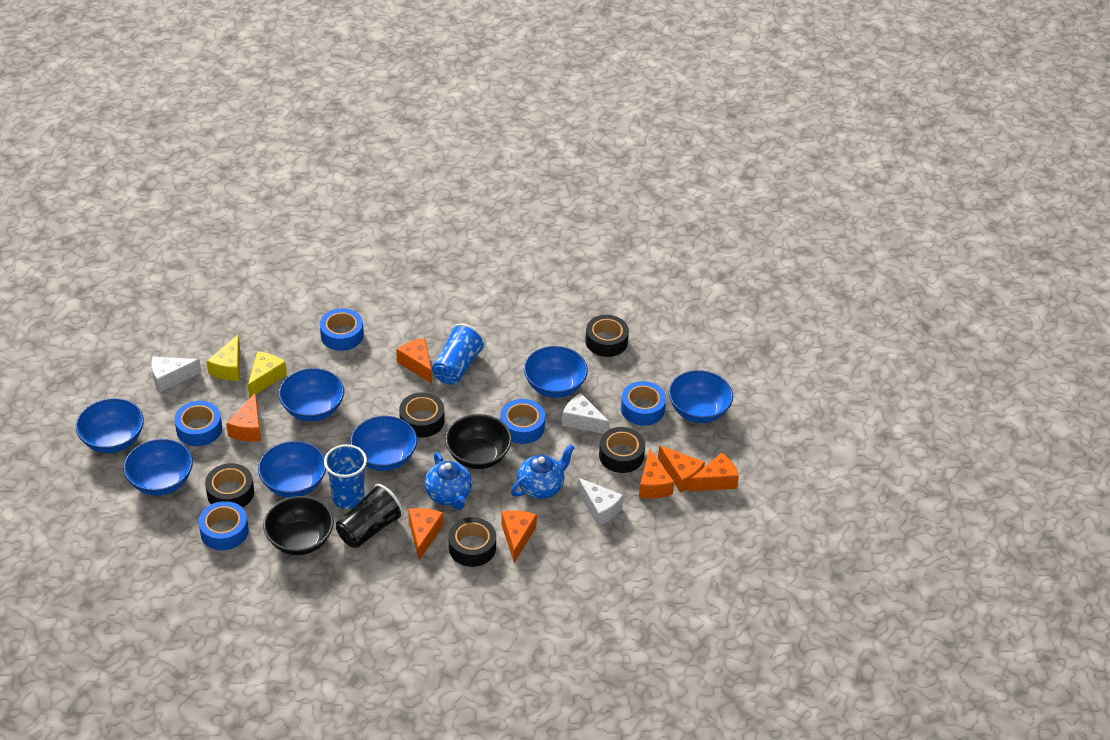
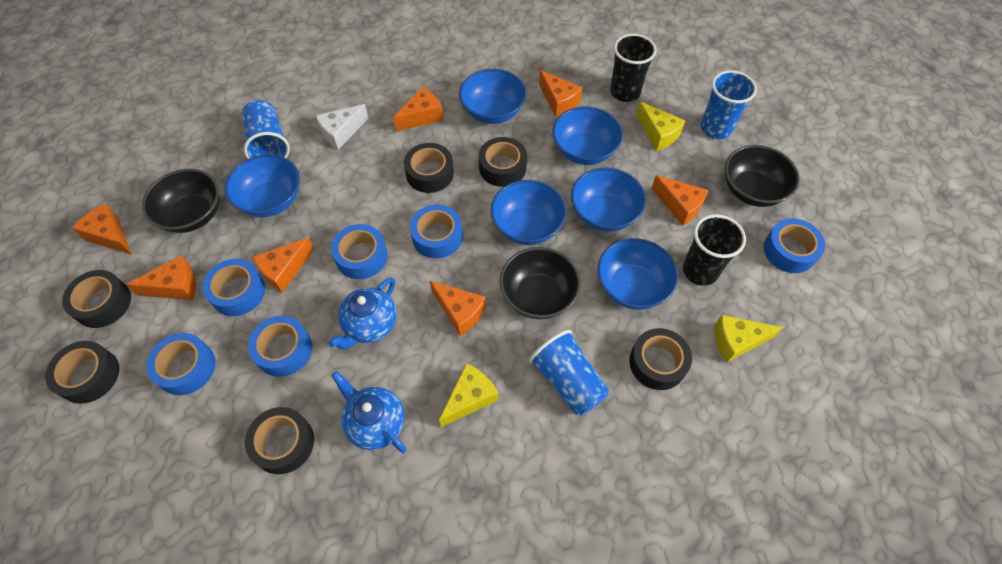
black bowl: 2 -> 3
black cup: 1 -> 2
black tape: 5 -> 6
blue bowl: 7 -> 6
blue cup: 2 -> 3
blue tape: 5 -> 6
white cheese: 3 -> 1
yellow cheese: 2 -> 3

